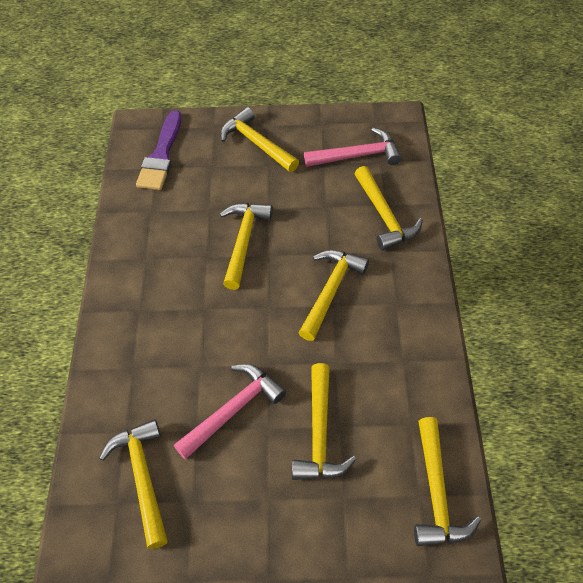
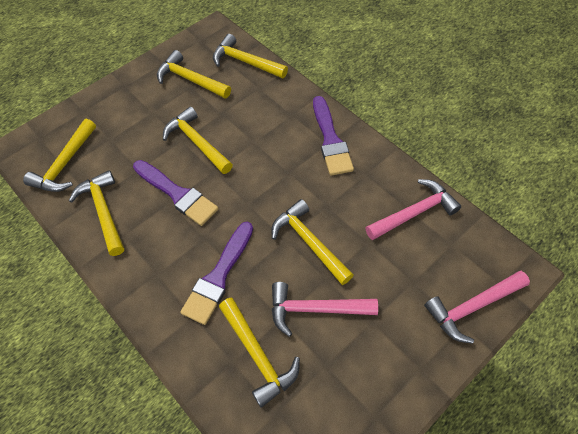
pink hammer: 2 -> 3
purple brush: 1 -> 3

